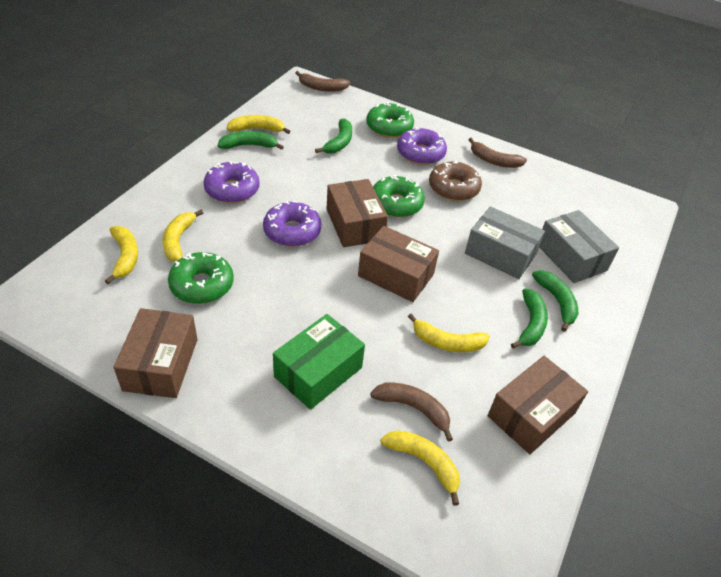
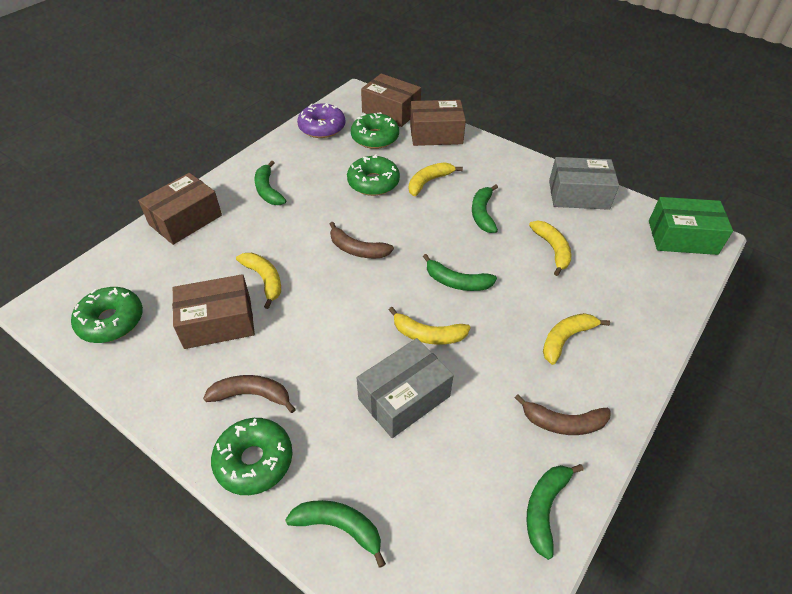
brown donut: 1 -> 0
green banana: 4 -> 5
green donut: 3 -> 4
purple donut: 3 -> 1

